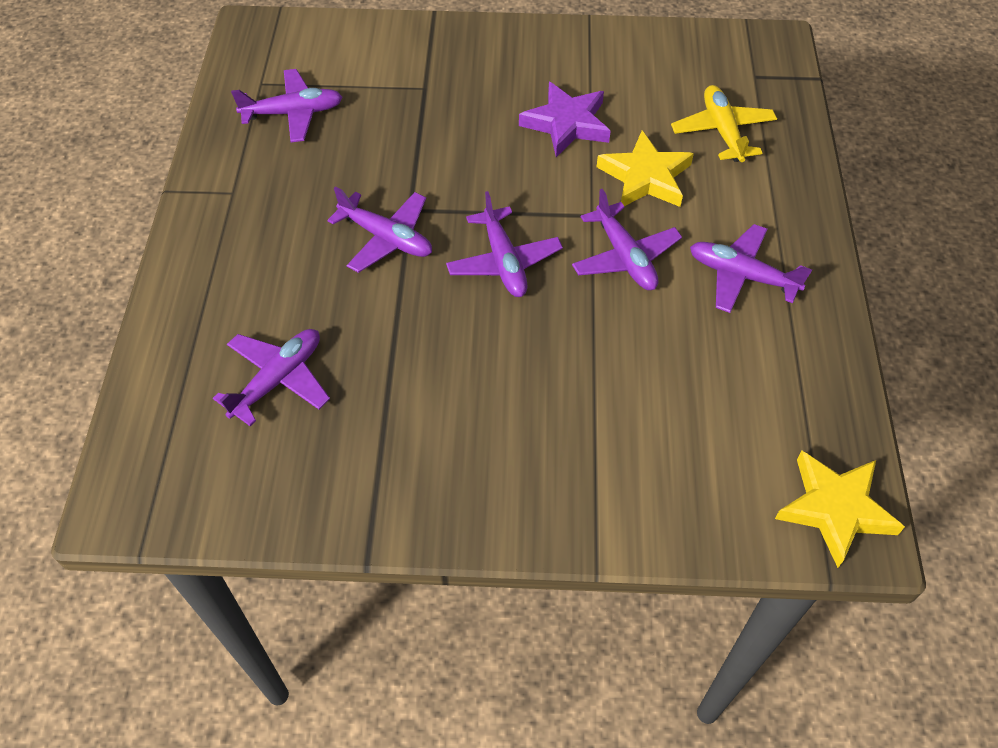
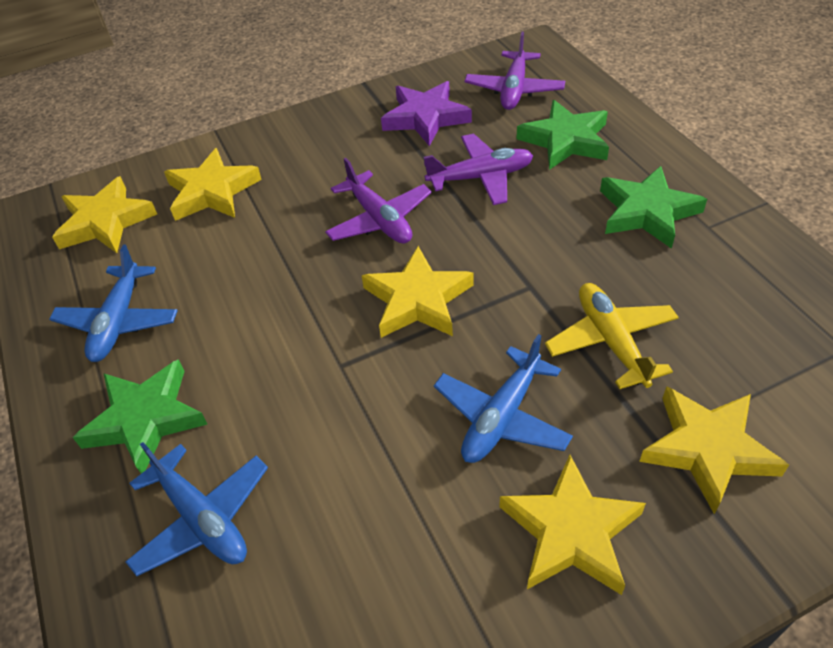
blue plane: 0 -> 3
green star: 0 -> 3
purple plane: 6 -> 3
yellow star: 2 -> 5

